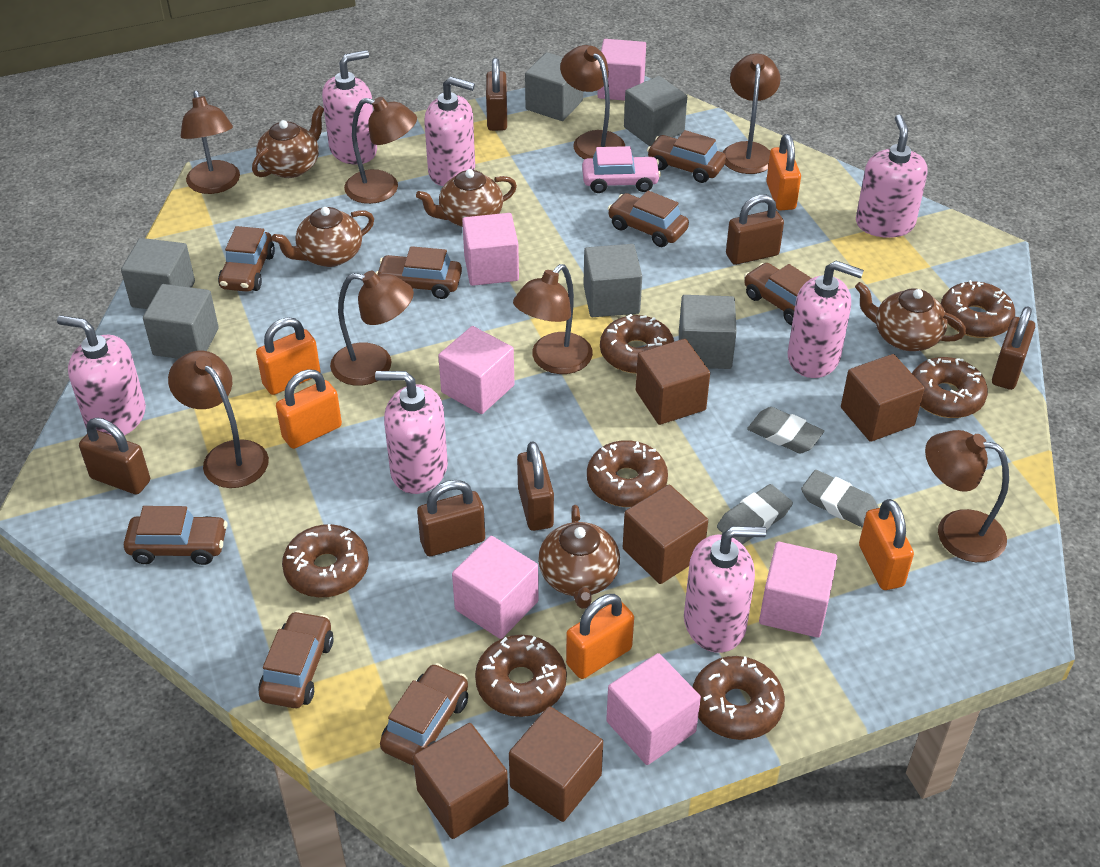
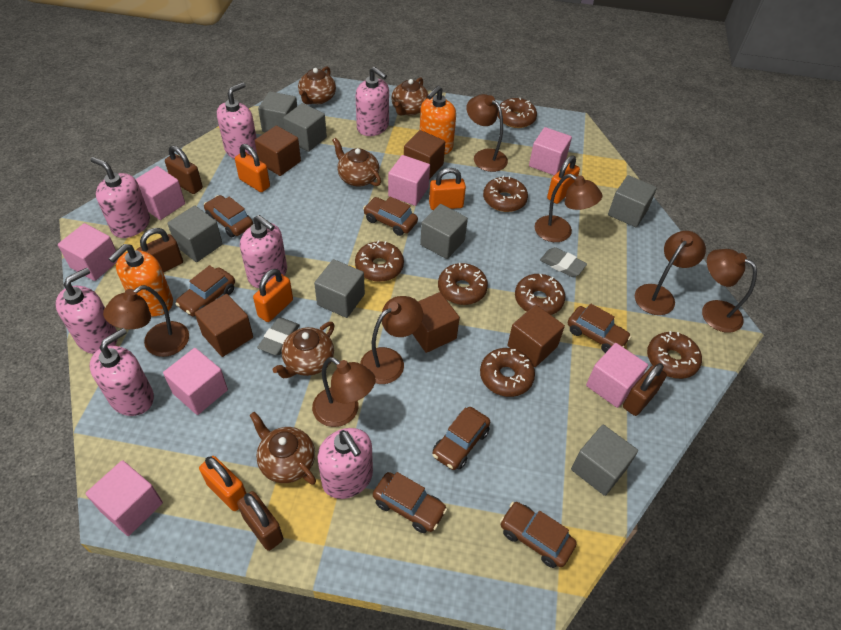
brown car: 8 -> 7
brown lamp: 8 -> 7
brown padlock: 6 -> 4
grey cube: 6 -> 7
grey eraser: 3 -> 2
orange soap dispenser: 0 -> 2
pink car: 1 -> 0
pink cube: 6 -> 7

